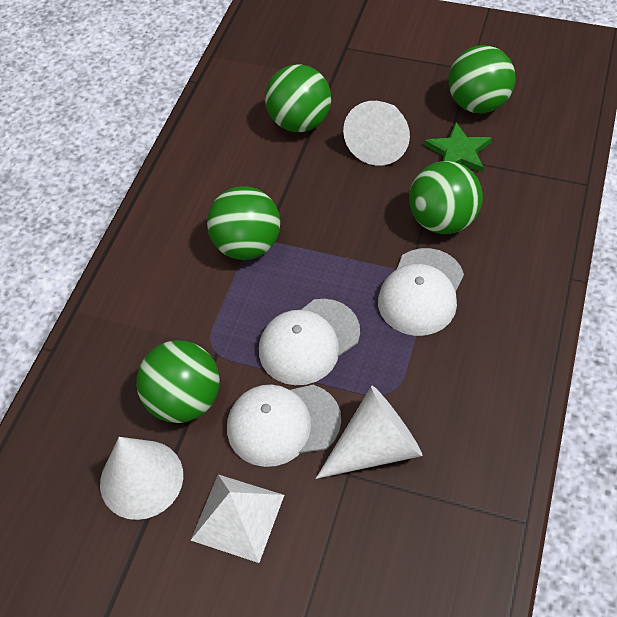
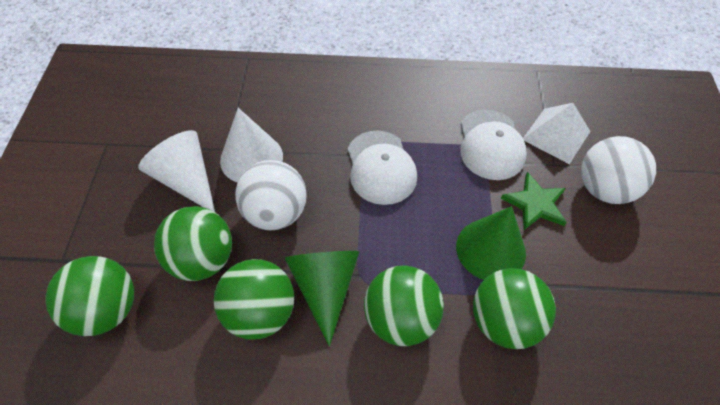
green cone: 0 -> 2
white ball: 0 -> 2
white cap: 3 -> 2
white cone: 3 -> 2

